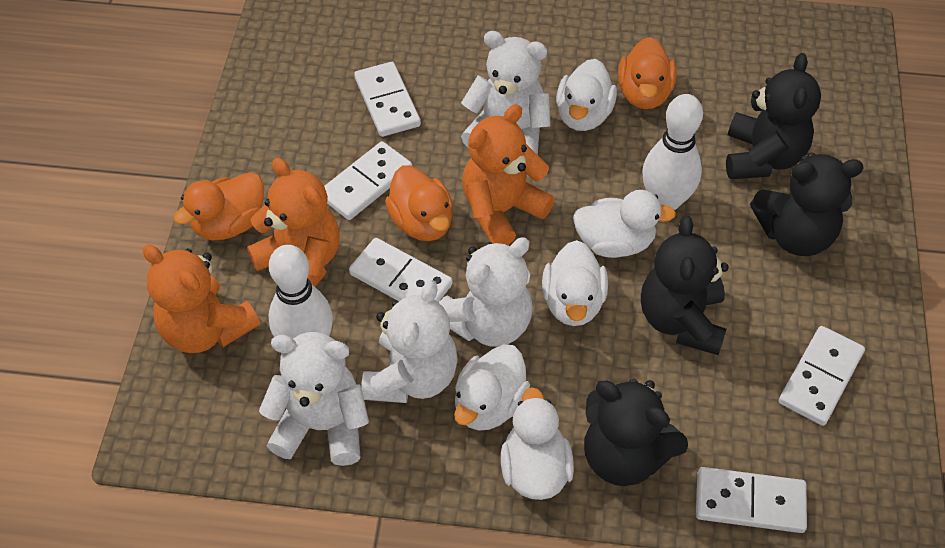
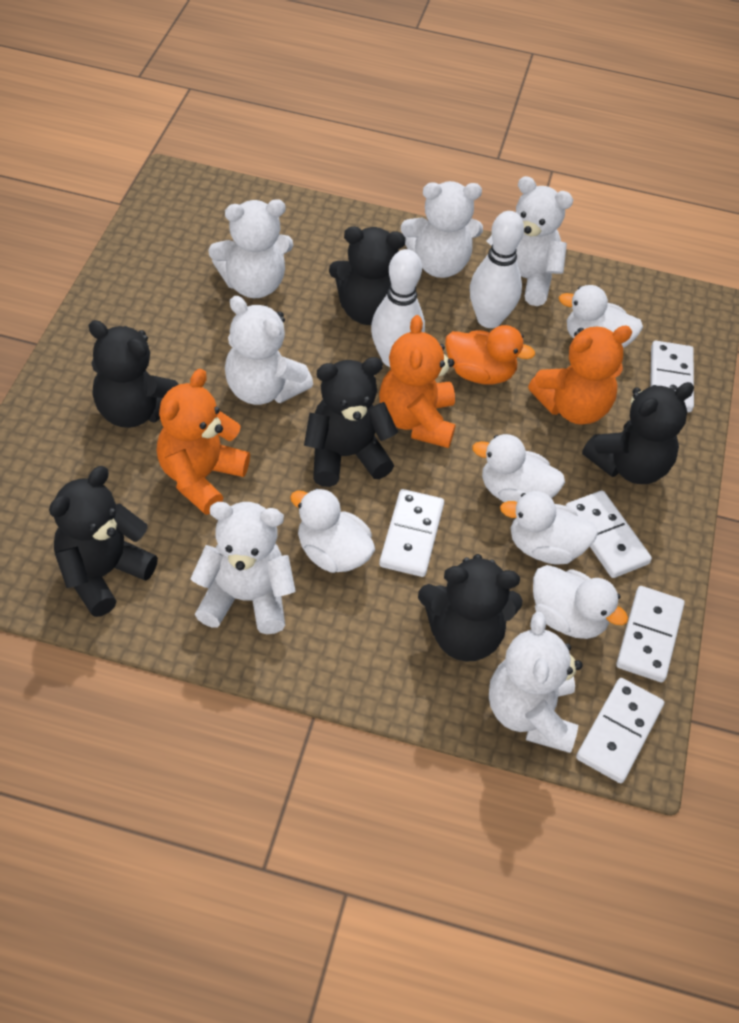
black teddy bear: 4 -> 6
orange duck: 3 -> 1
white teddy bear: 4 -> 6

